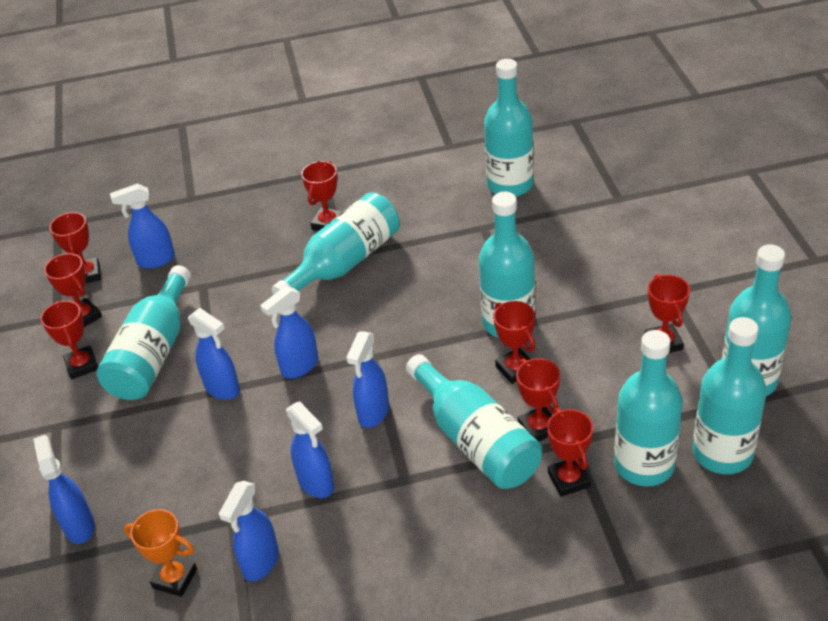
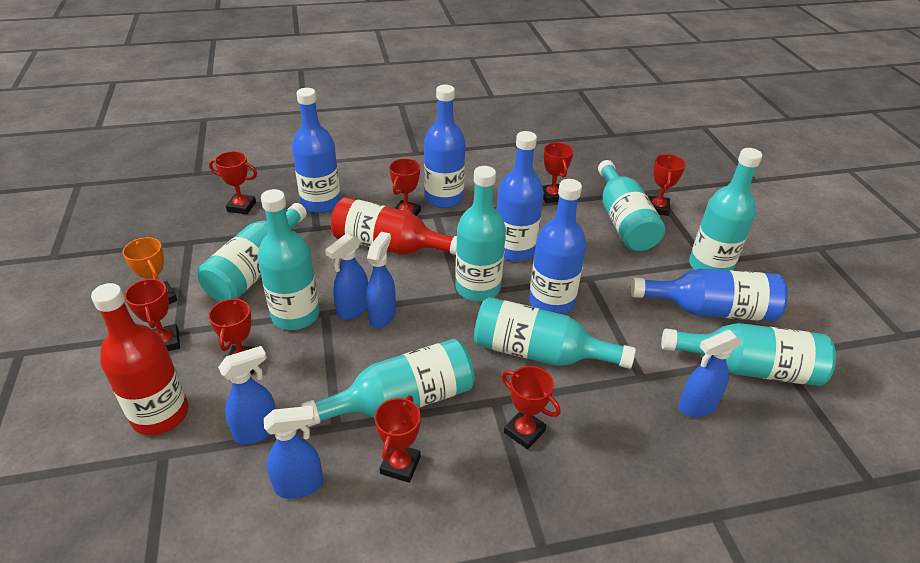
blue bottle: 0 -> 5
blue spray bottle: 7 -> 5
red bottle: 0 -> 2

